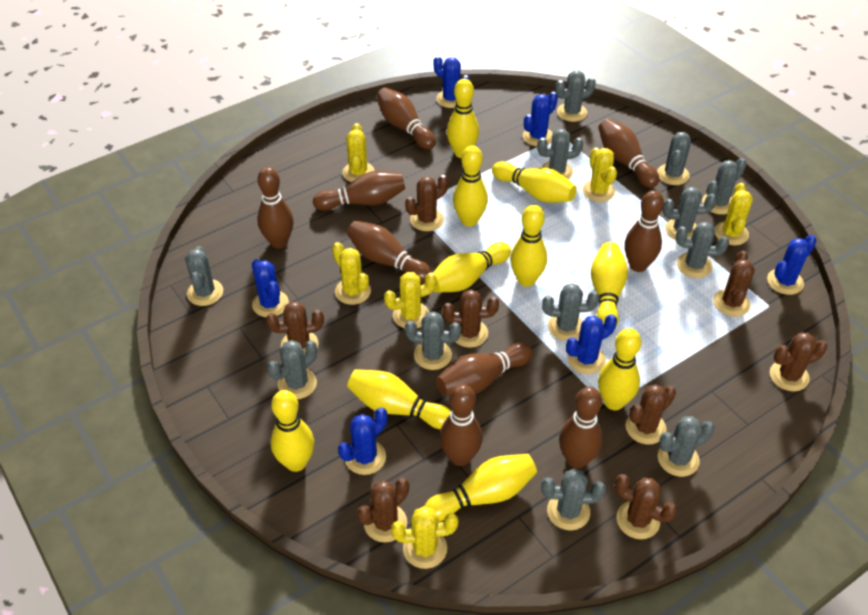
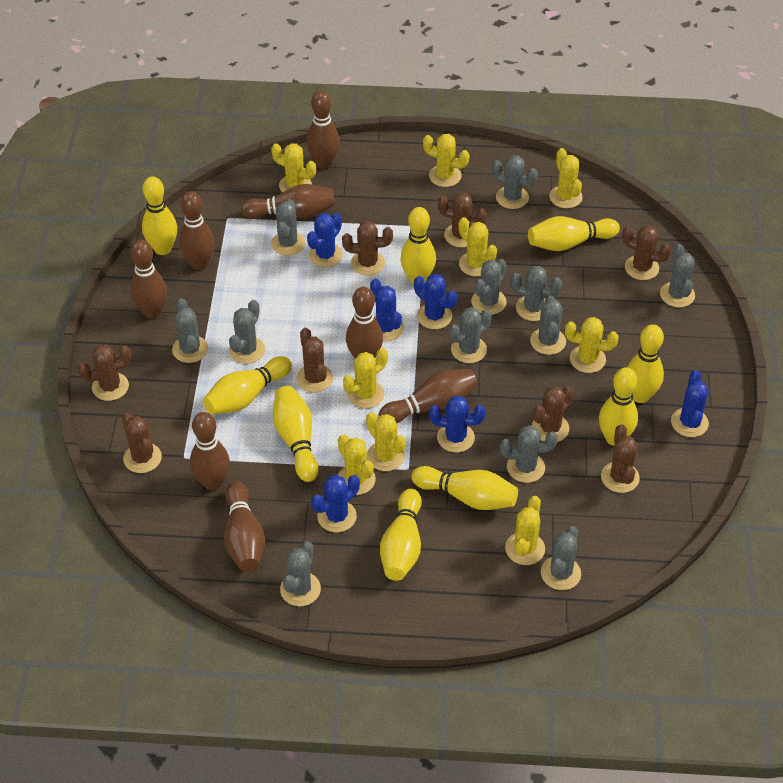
brown bowling pin: 9 -> 8
yellow bowling pin: 10 -> 9
yellow cactus: 6 -> 9

